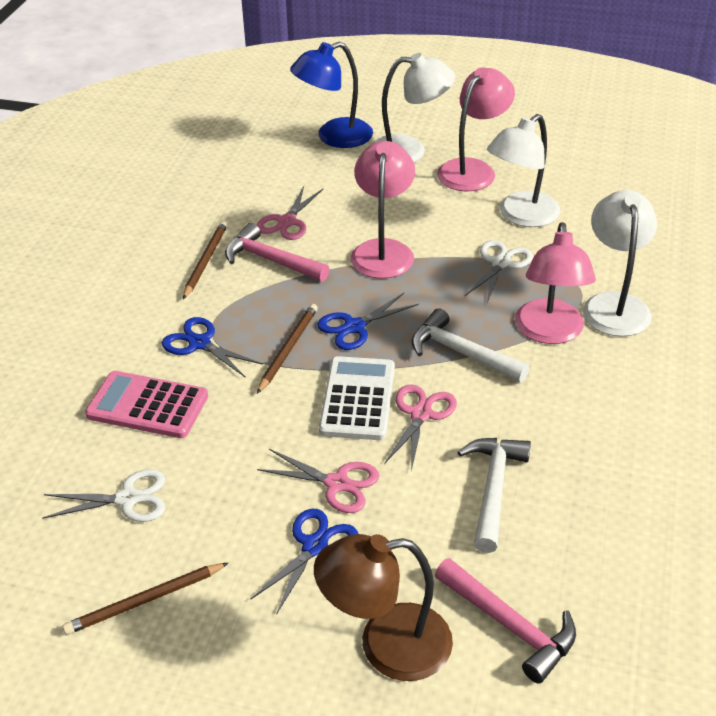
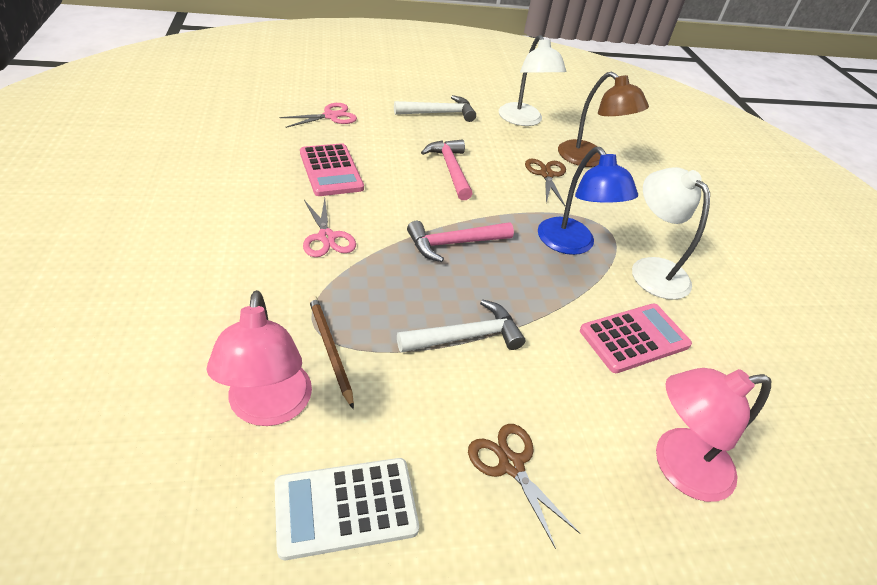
blue scissors: 3 -> 0
brown pencil: 3 -> 1
brown scissors: 0 -> 2
pink calculator: 1 -> 2
pink lamp: 3 -> 2
pink scissors: 3 -> 2
white lamp: 3 -> 2
white scissors: 2 -> 0

